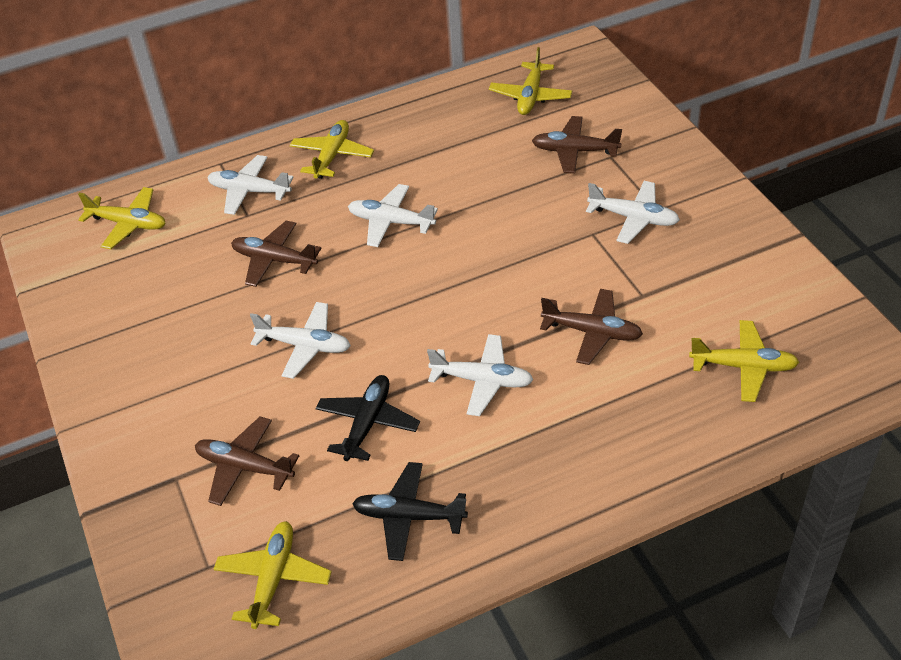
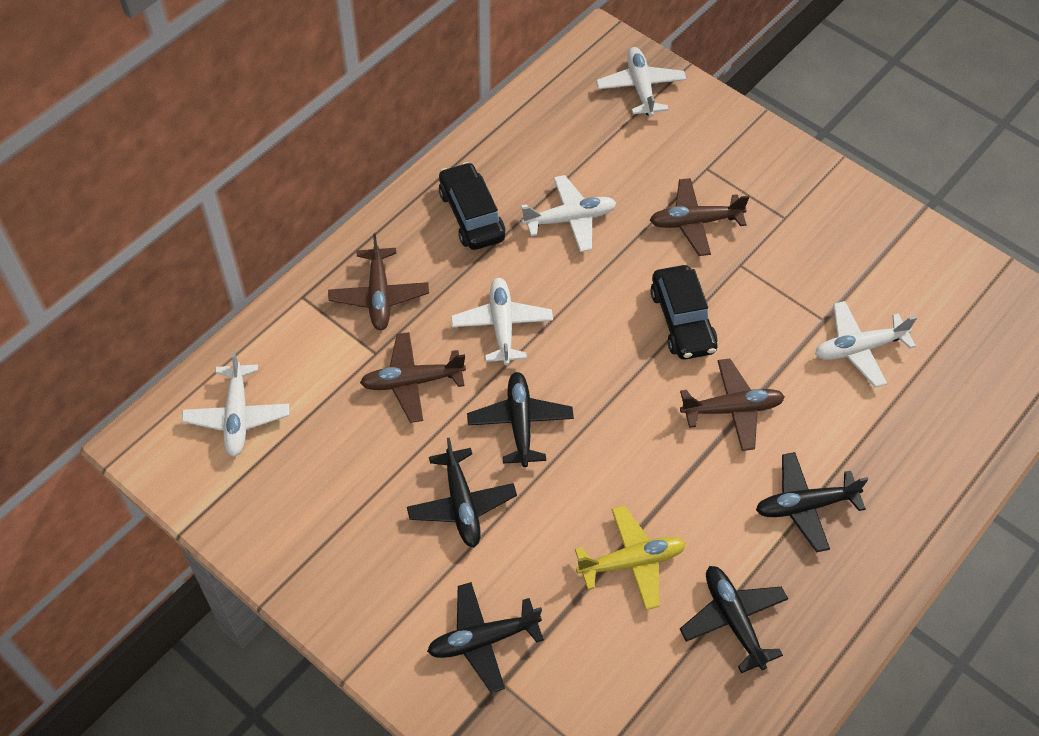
black car: 0 -> 2
black plane: 2 -> 5
yellow plane: 5 -> 1

